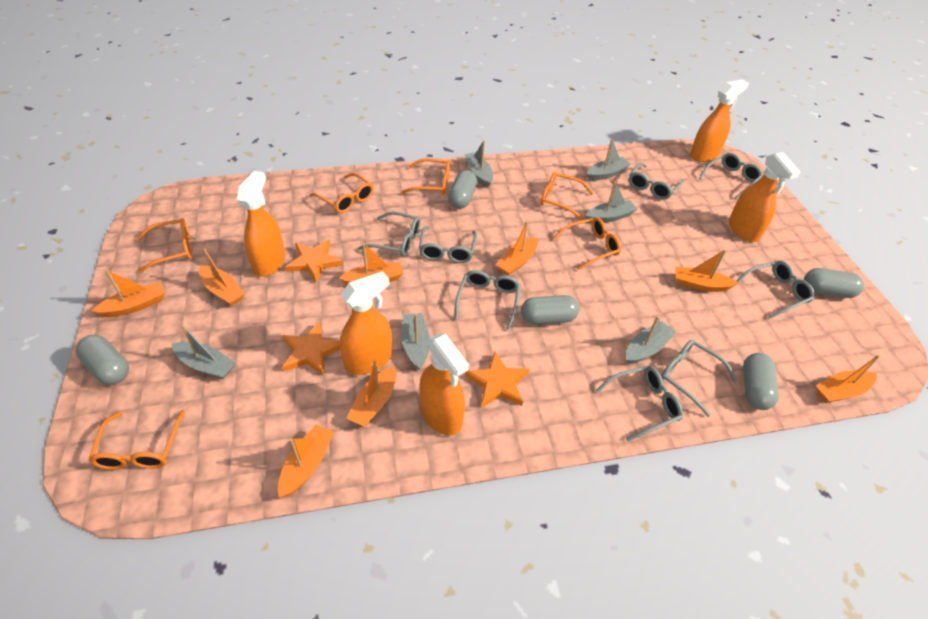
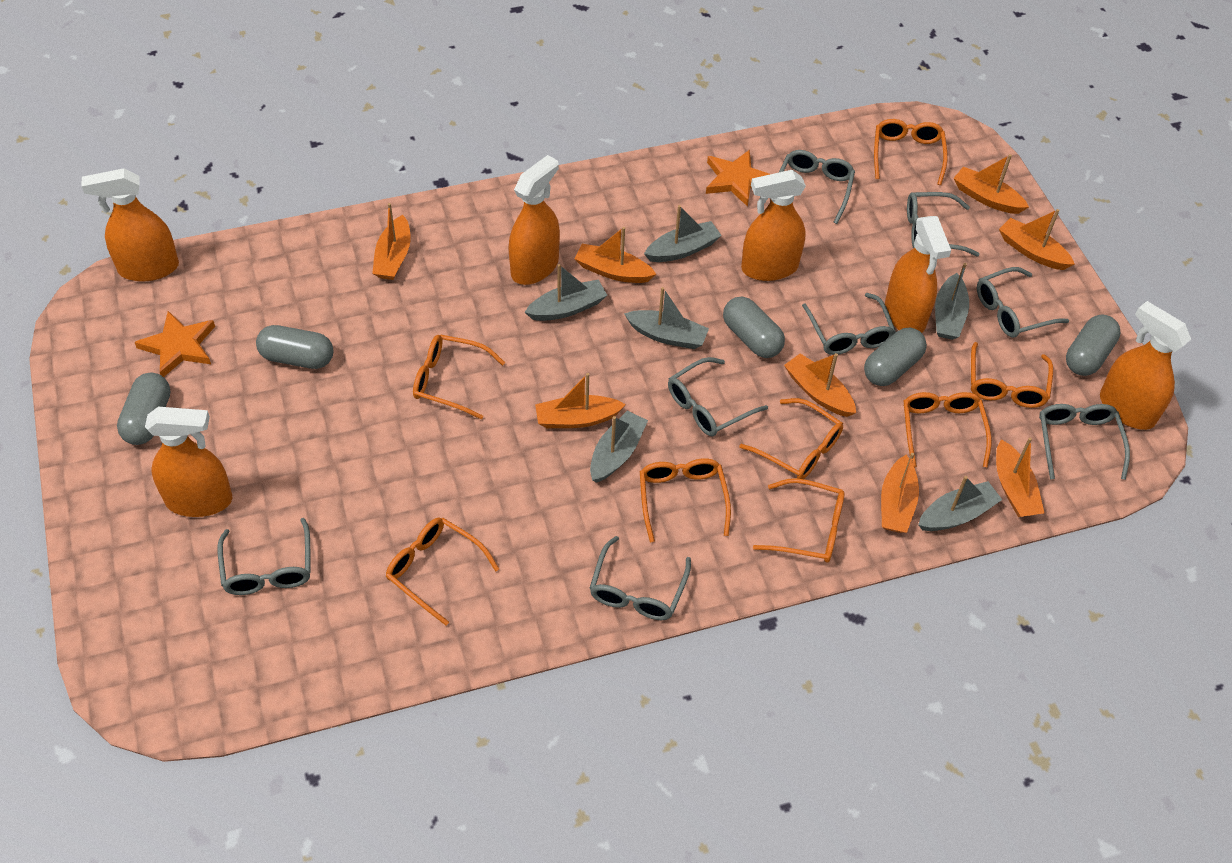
orange glasses: 6 -> 8
orange spray bottle: 5 -> 6
orange star: 3 -> 2

